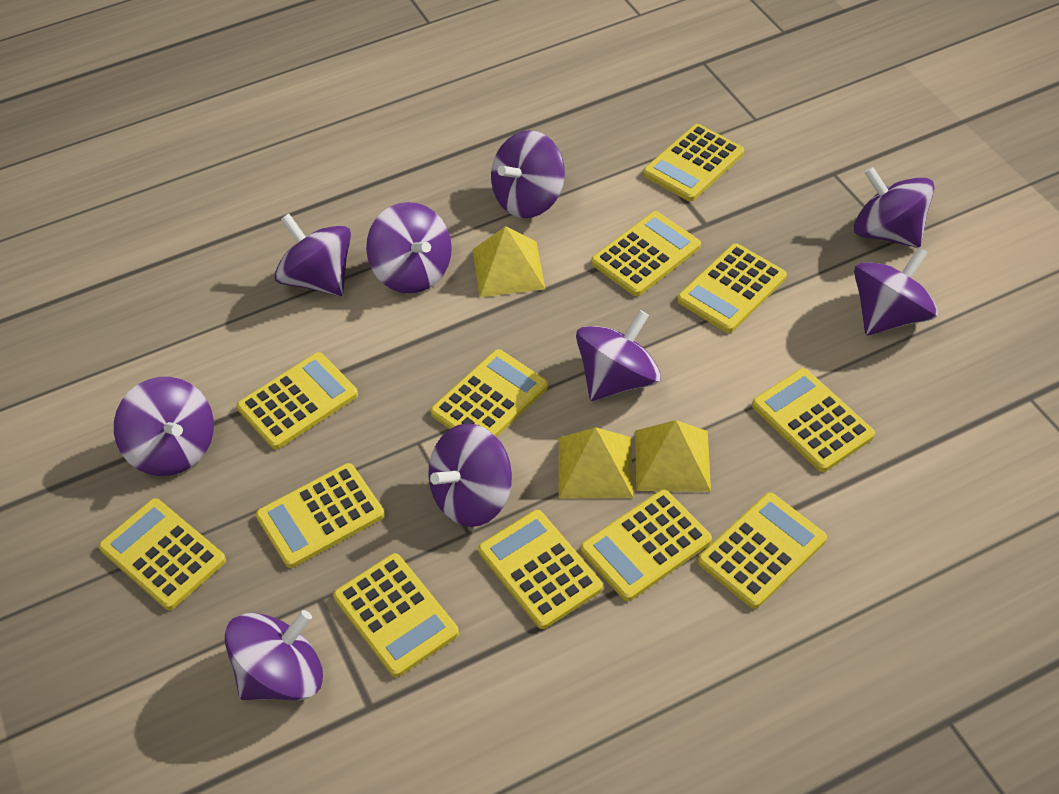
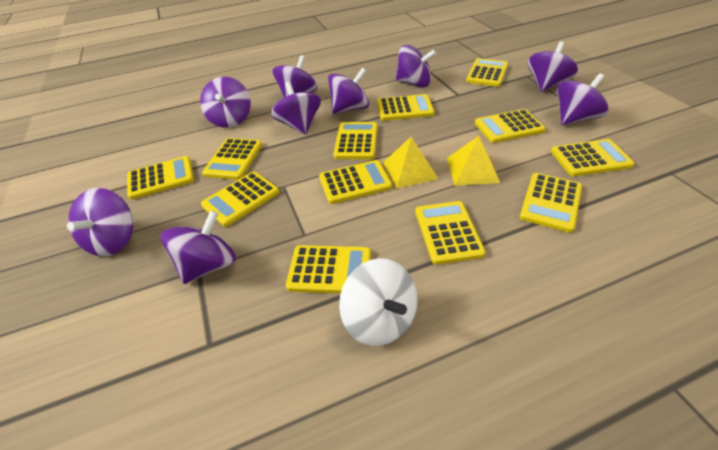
white spinning top: 0 -> 1
yellow pyramid: 3 -> 2

